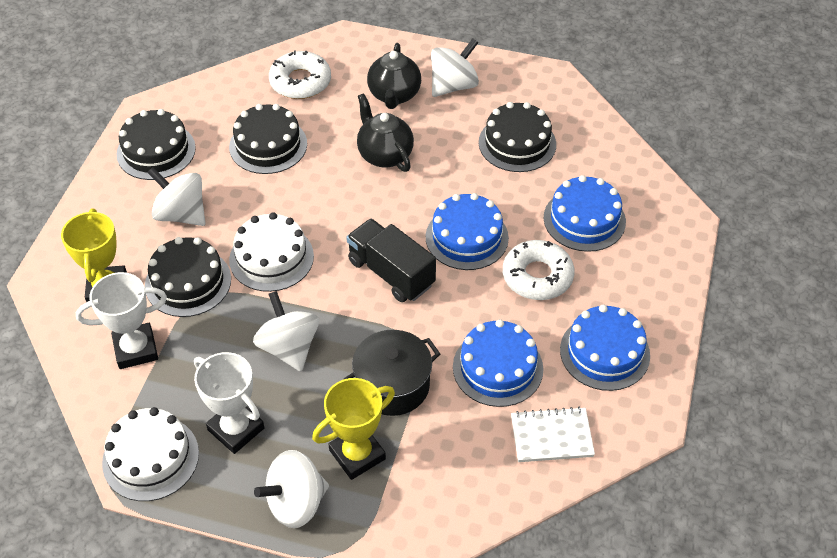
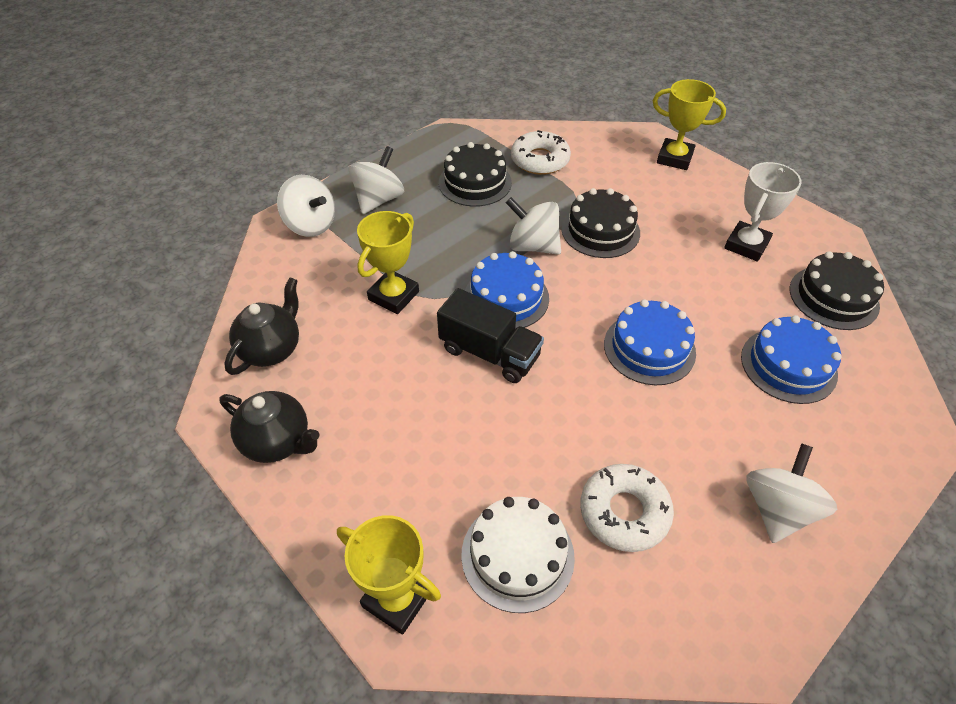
black cake: 4 -> 3
black pot: 1 -> 0
blue cake: 4 -> 3
white cake: 2 -> 1
white notebook: 1 -> 0
white trophy: 2 -> 1
yellow trophy: 2 -> 3

